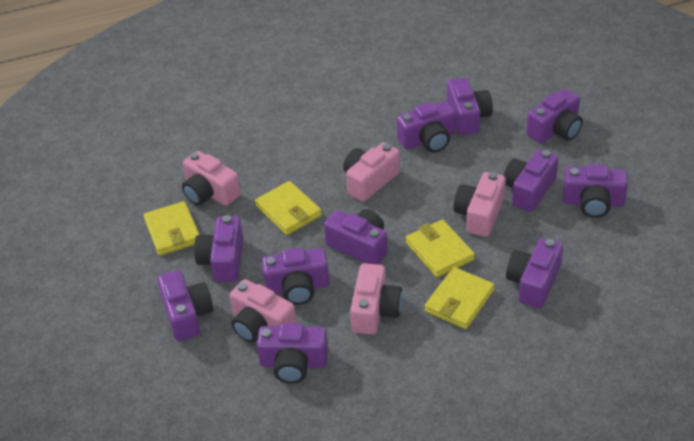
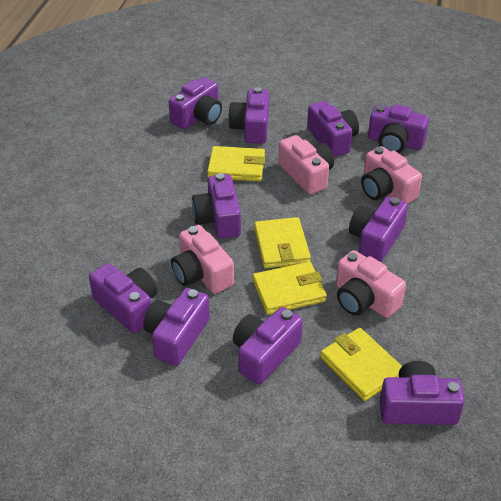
pink camera: 5 -> 4
purple camera: 11 -> 10

